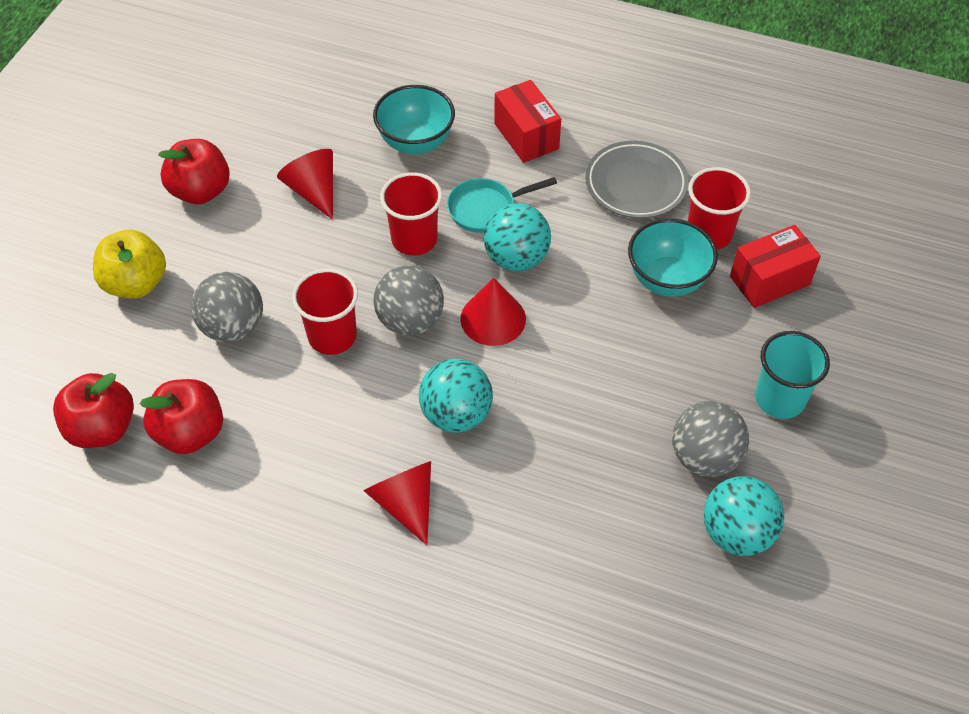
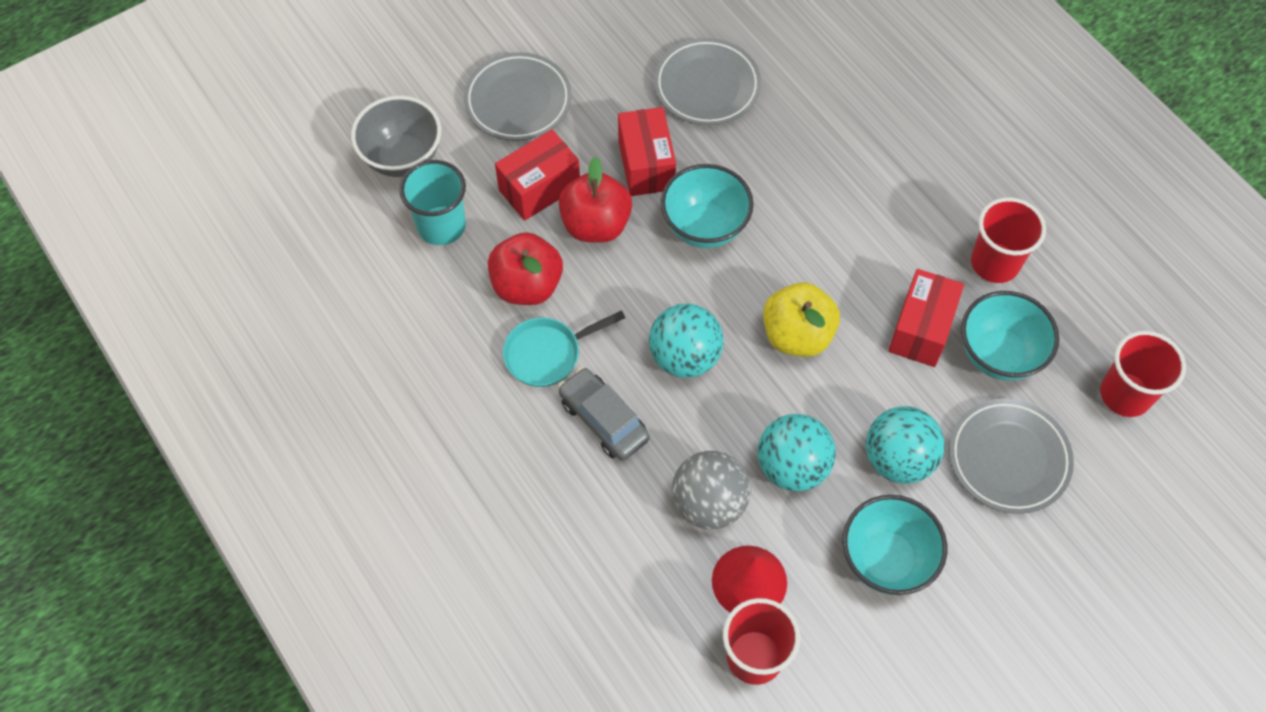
grey ball: 3 -> 1
grey bowl: 0 -> 1
grey car: 0 -> 1
grey plate: 1 -> 3
red apple: 3 -> 2
red box: 2 -> 3
red cone: 3 -> 1
turquoise bowl: 2 -> 3

